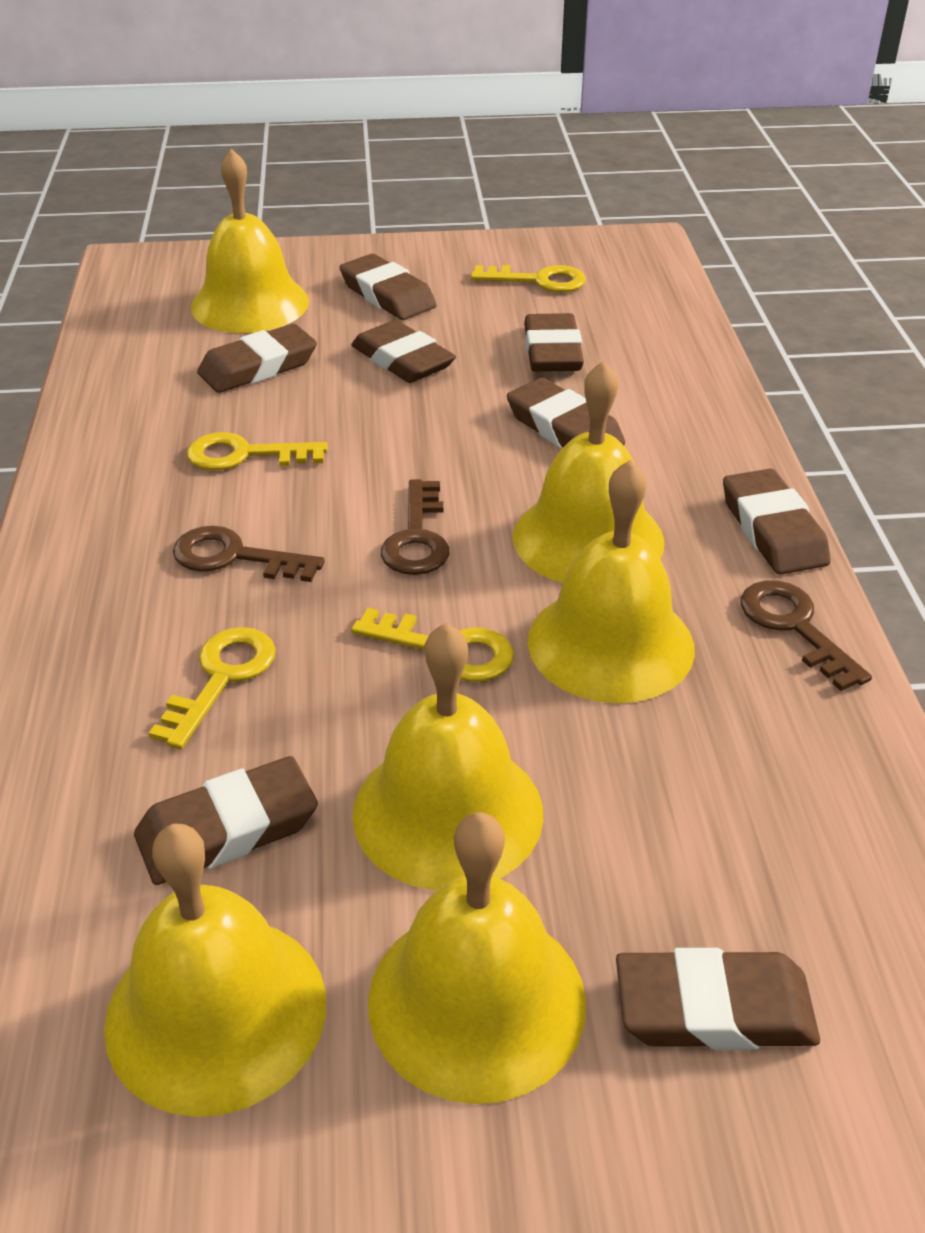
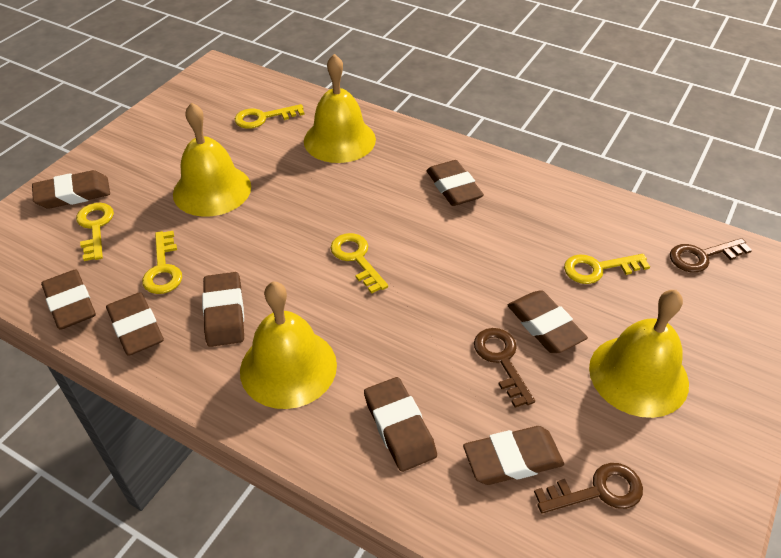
yellow bell: 6 -> 4
yellow key: 4 -> 5

